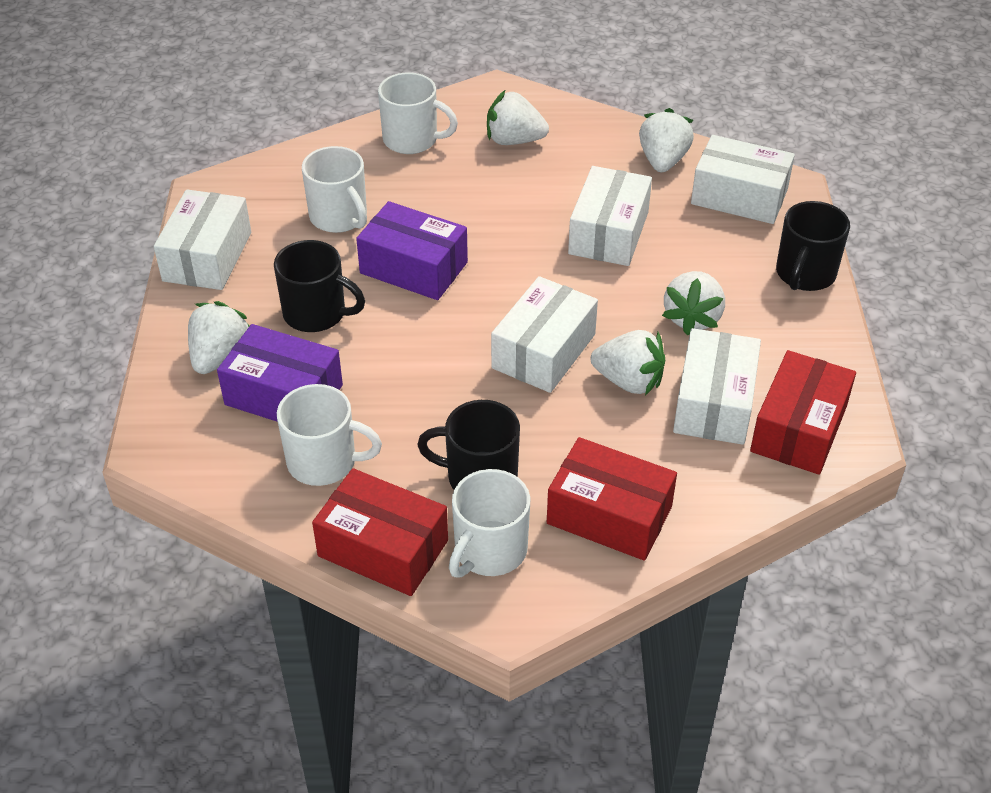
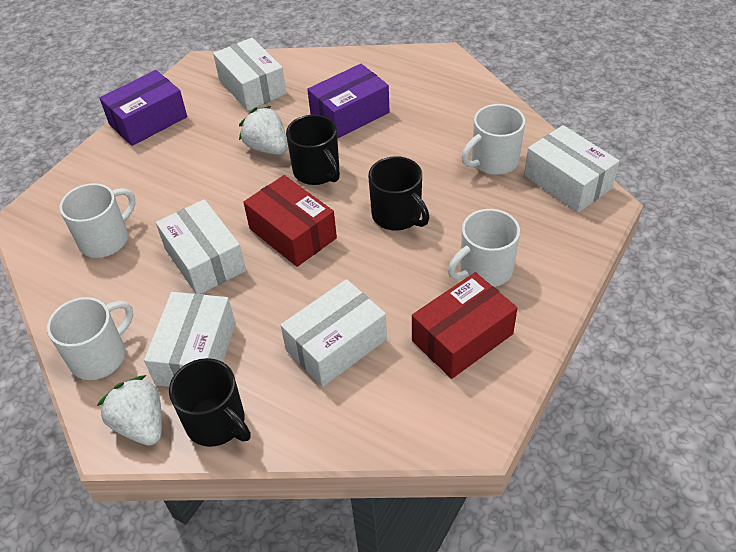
red box: 3 -> 2
white strawberry: 5 -> 2

